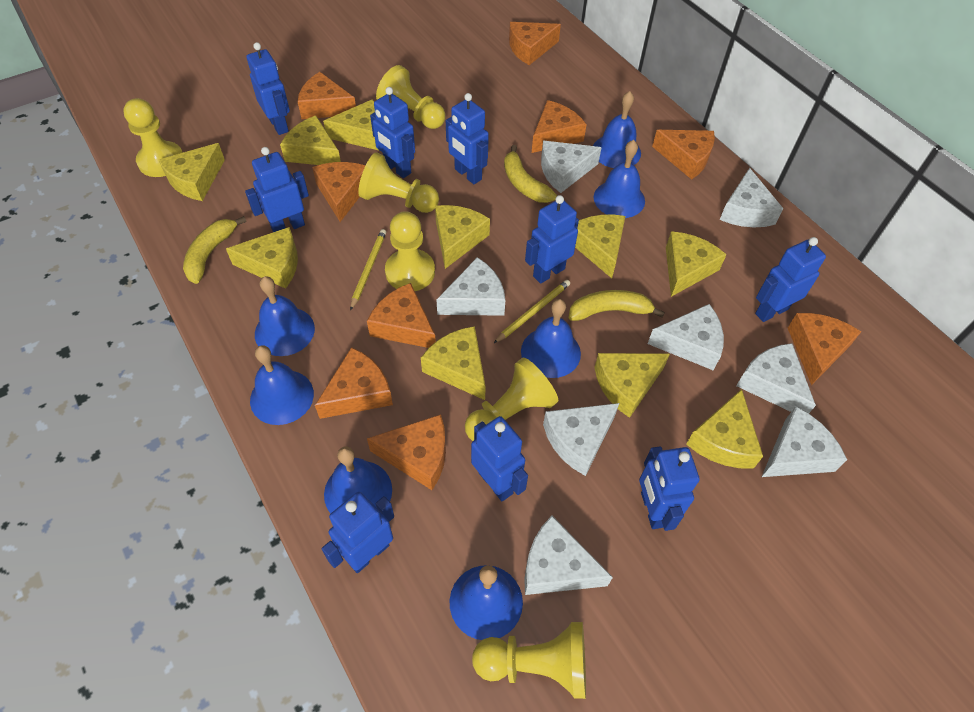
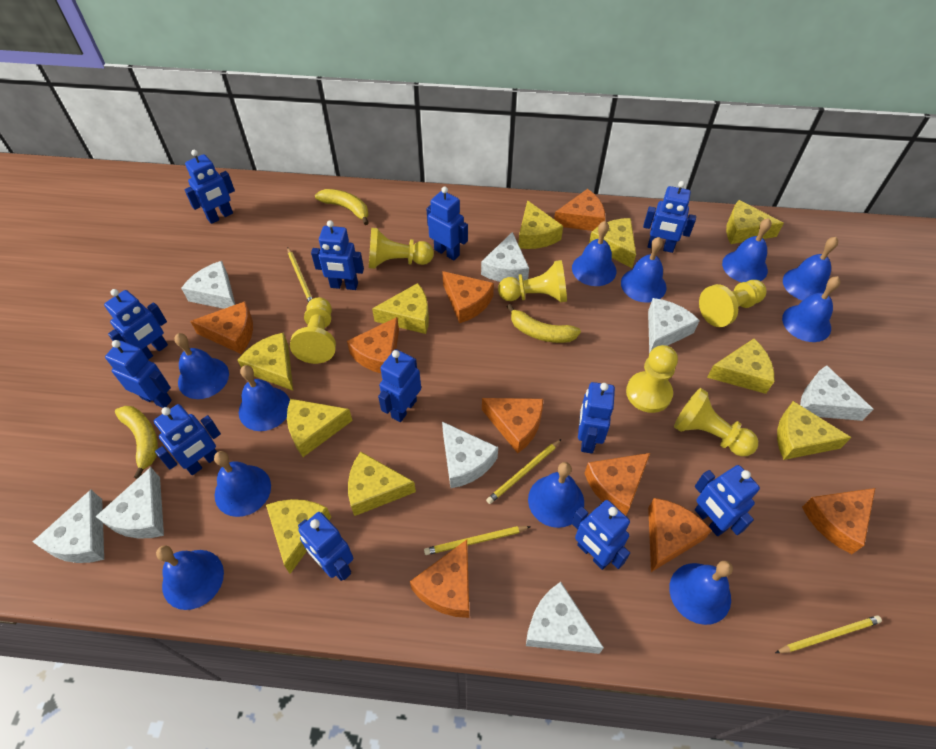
blue bell: 7 -> 11
blue robot: 9 -> 12
yellow pencil: 2 -> 4

